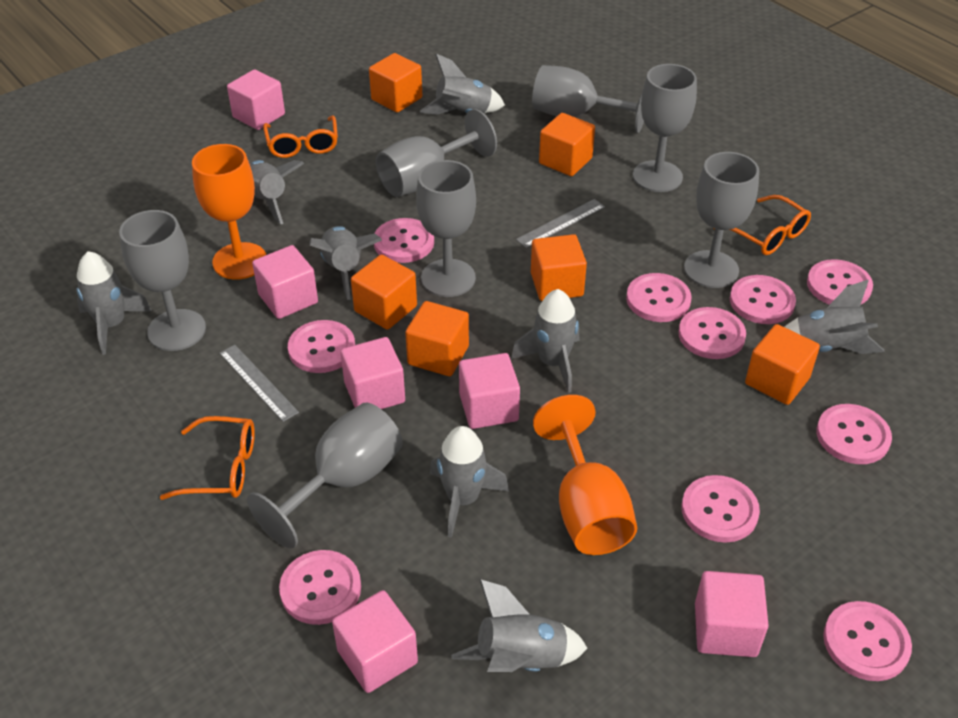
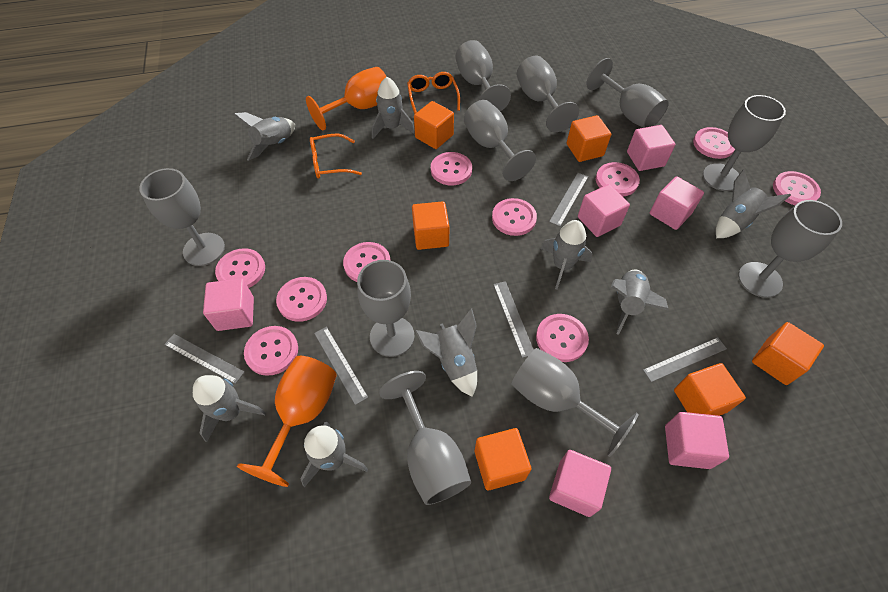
grey goblet: 7 -> 10
grey ruler: 2 -> 5
orange glasses: 3 -> 2

